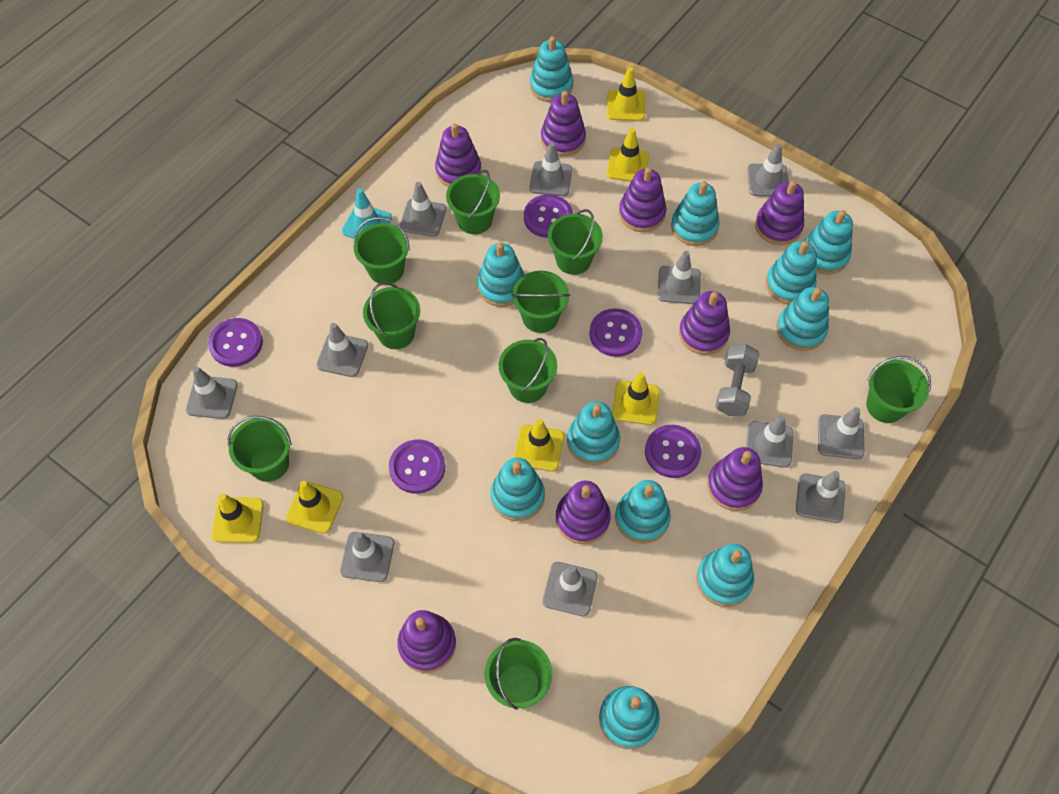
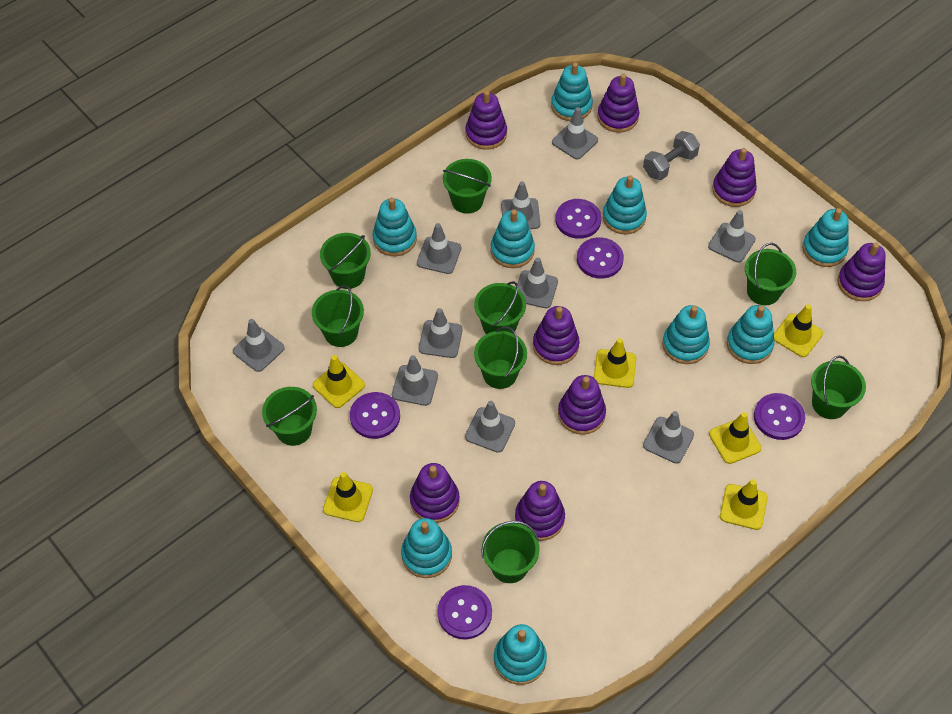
grey traffic cone: 11 -> 10
turquoise stacking toy: 11 -> 9
turquoise traffic cone: 1 -> 0

